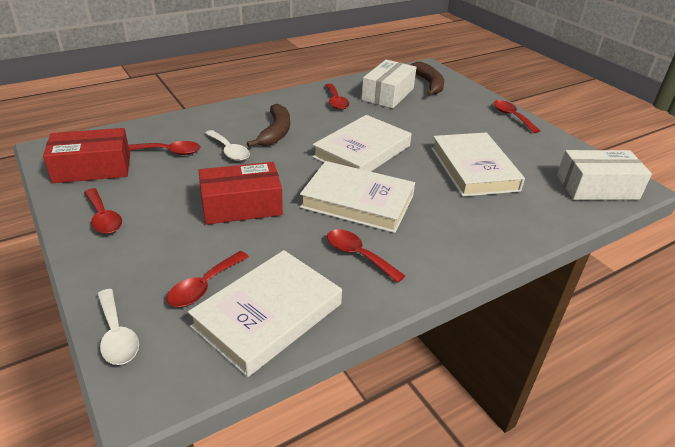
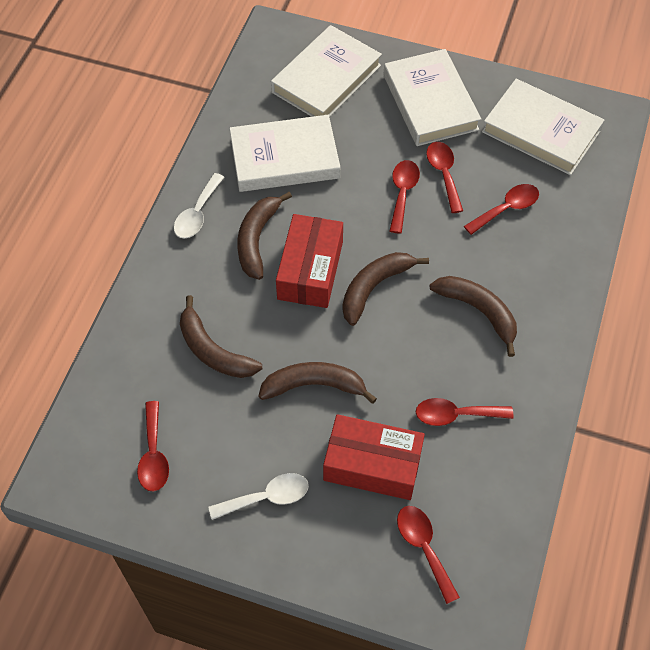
brown banana: 2 -> 5
white box: 2 -> 0

